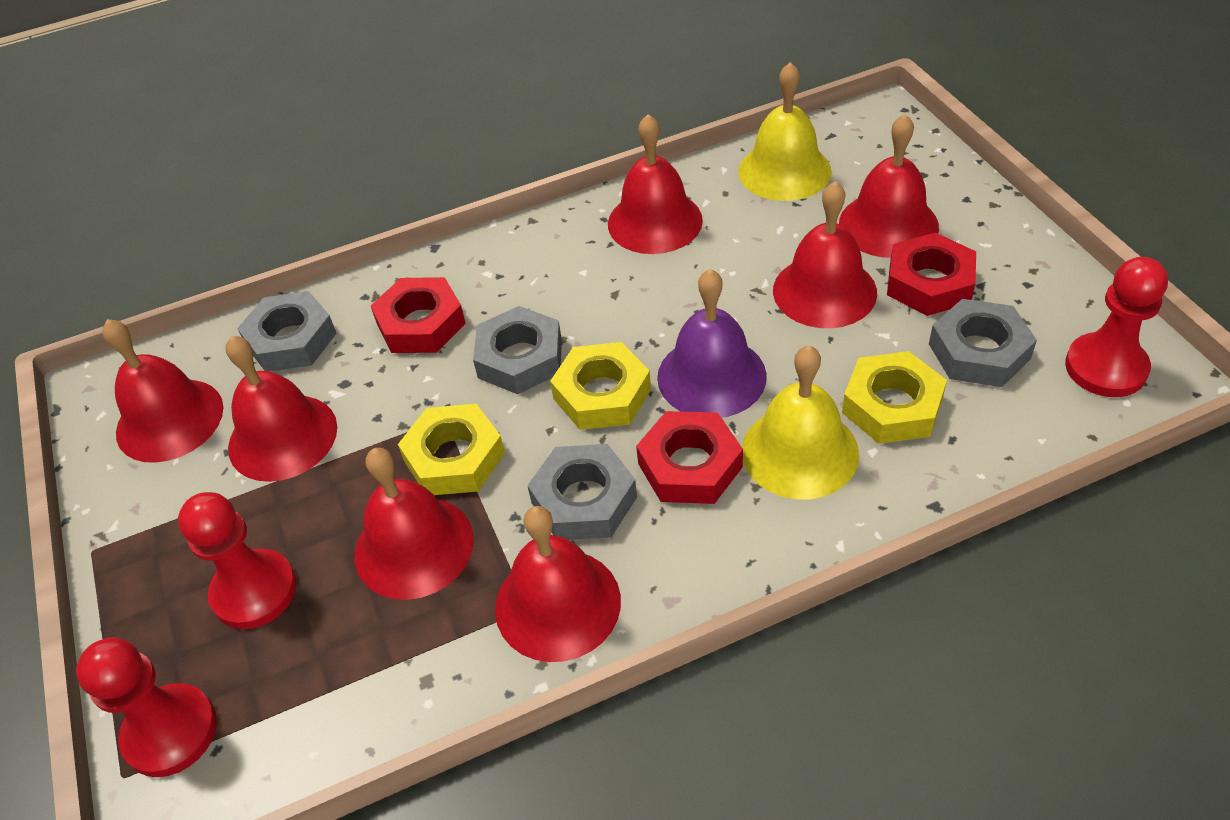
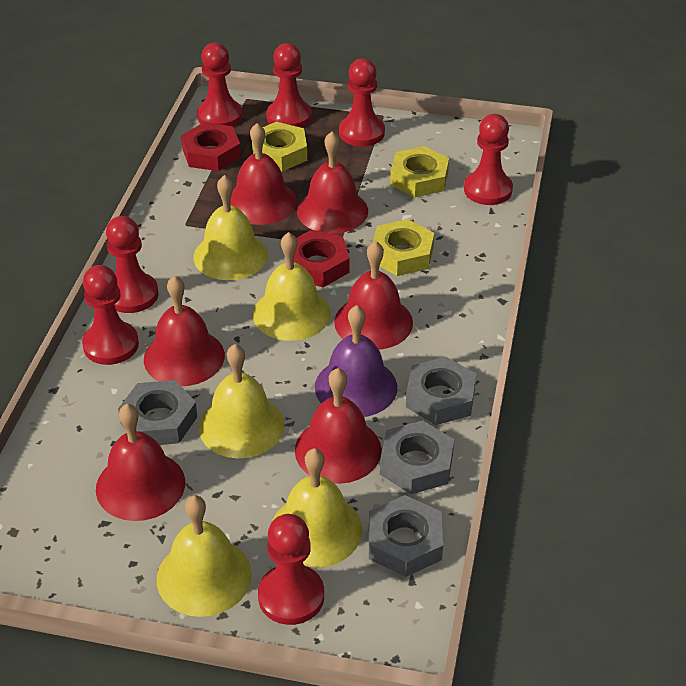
red bell: 7 -> 6
red nut: 3 -> 2
red pawn: 3 -> 7
yellow bell: 2 -> 5

